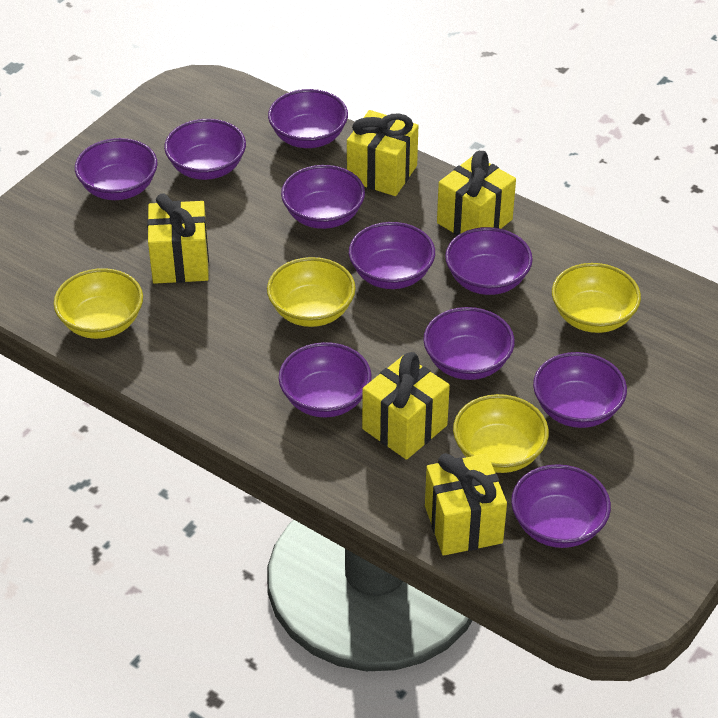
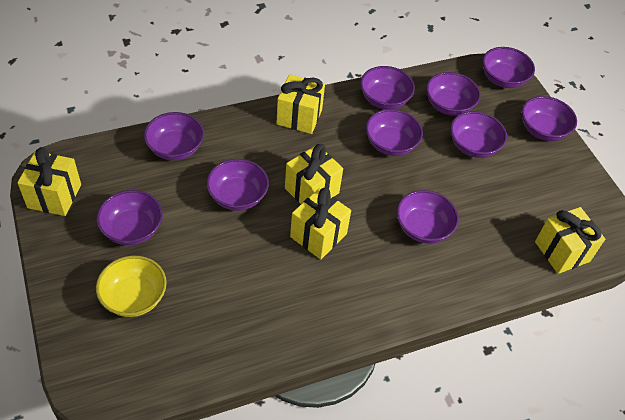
yellow bowl: 4 -> 1

